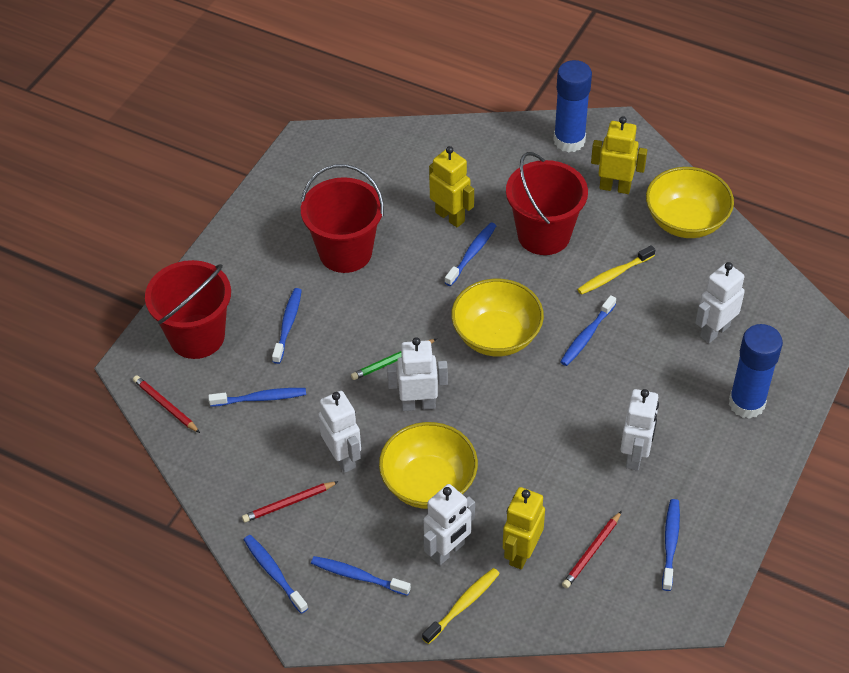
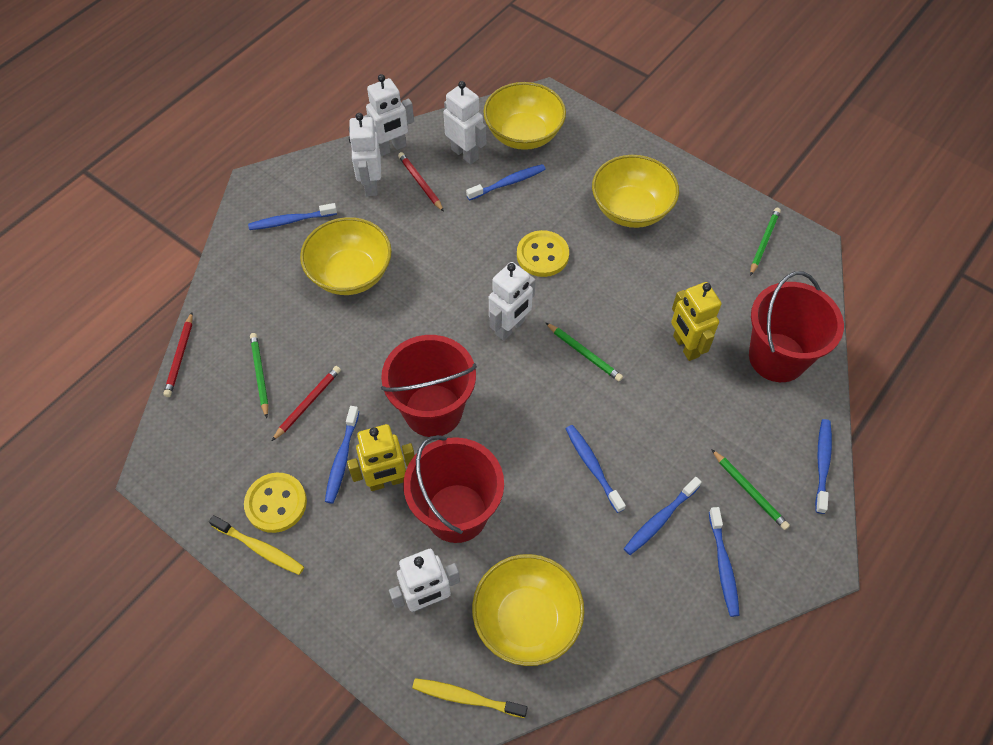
blue glue stick: 2 -> 0
green pencil: 1 -> 4
yellow bowl: 3 -> 4
yellow button: 0 -> 2
yellow robot: 3 -> 2

